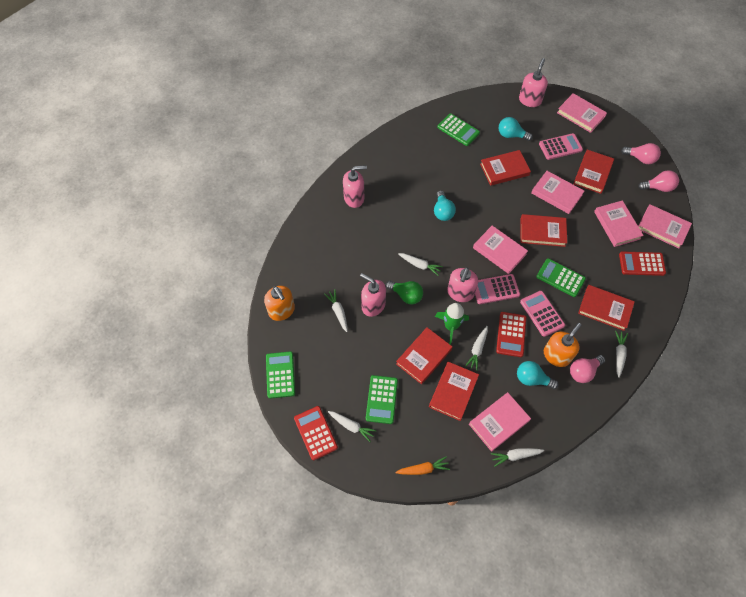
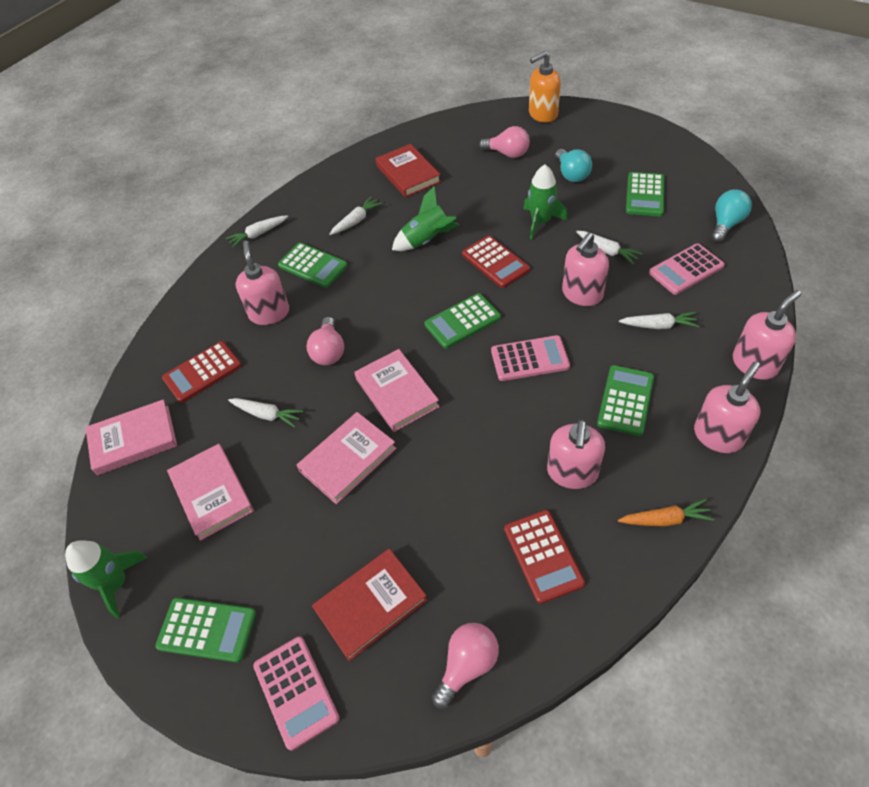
green calculator: 4 -> 5
green light bulb: 1 -> 0
green rocket: 1 -> 3
orange soap dispenser: 2 -> 1
pink book: 6 -> 4
pink soap dispenser: 4 -> 5
red book: 6 -> 2
turquoise light bulb: 3 -> 2
white carrot: 6 -> 5

